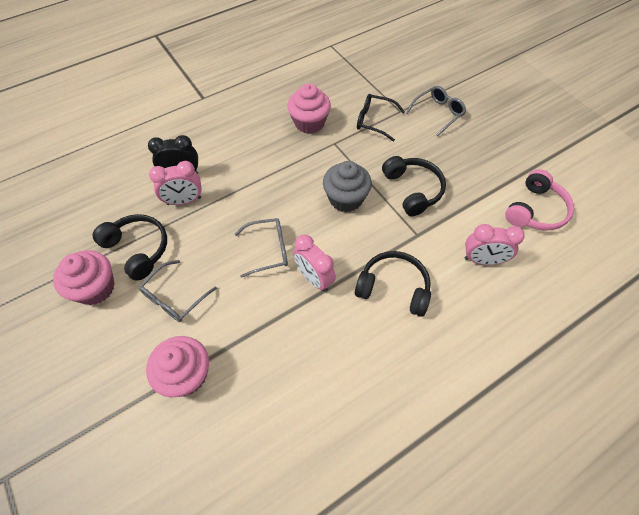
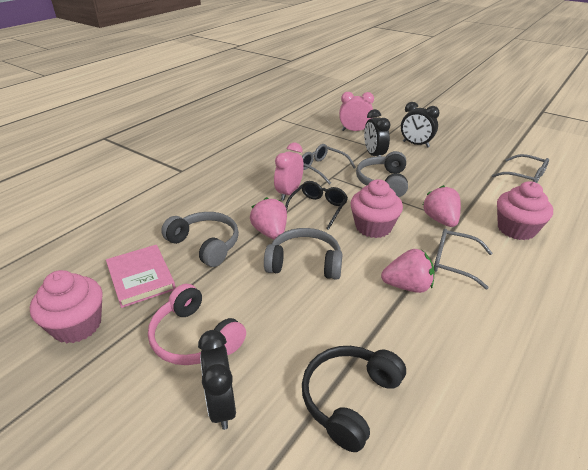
black clock: 1 -> 3
black headphones: 3 -> 1
grey cupcake: 1 -> 0
grey headphones: 0 -> 3
pink book: 0 -> 1
pink clock: 3 -> 2
pink strawberry: 0 -> 3

